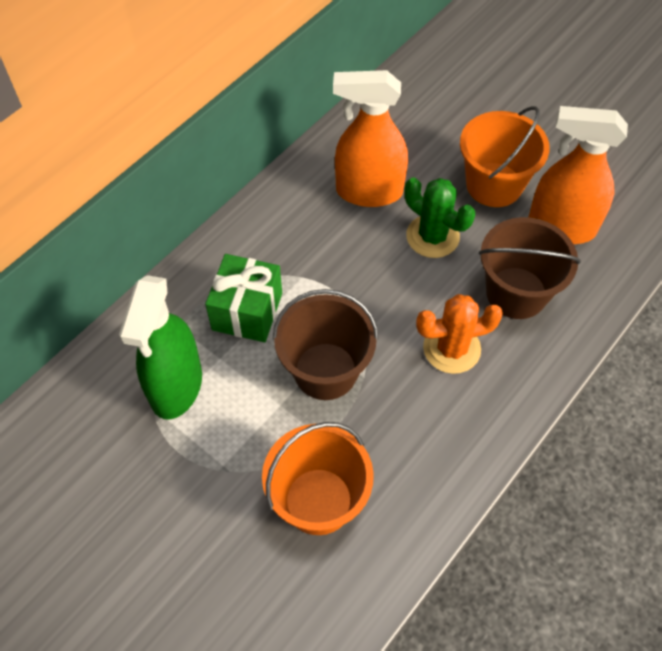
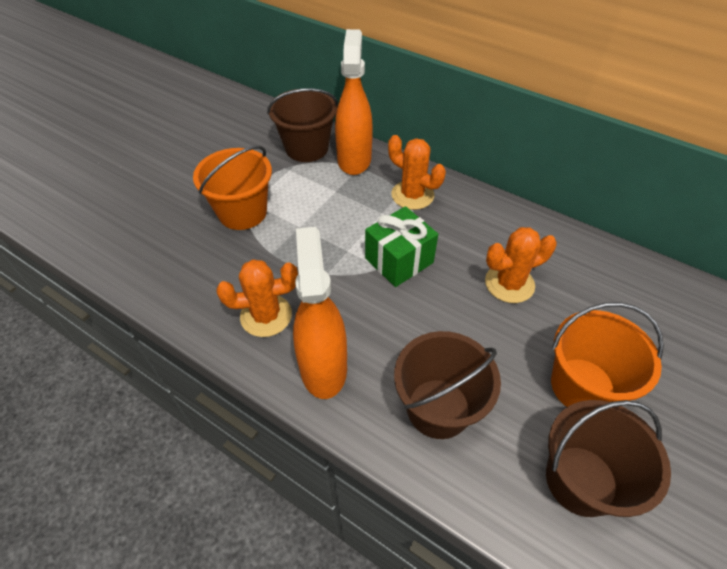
brown bucket: 2 -> 3
green cactus: 1 -> 0
green spray bottle: 1 -> 0
orange cactus: 1 -> 3

